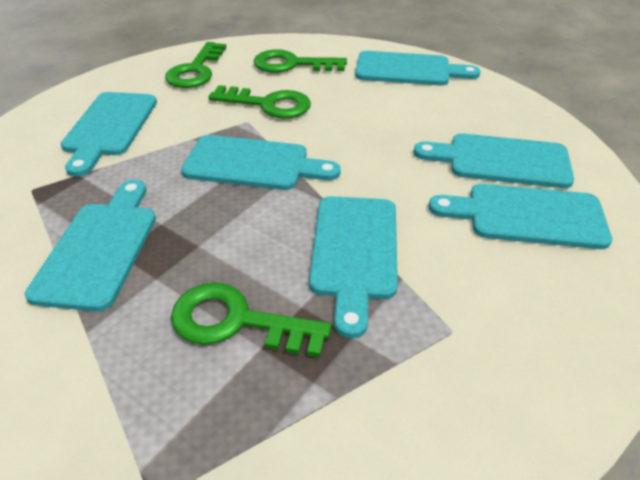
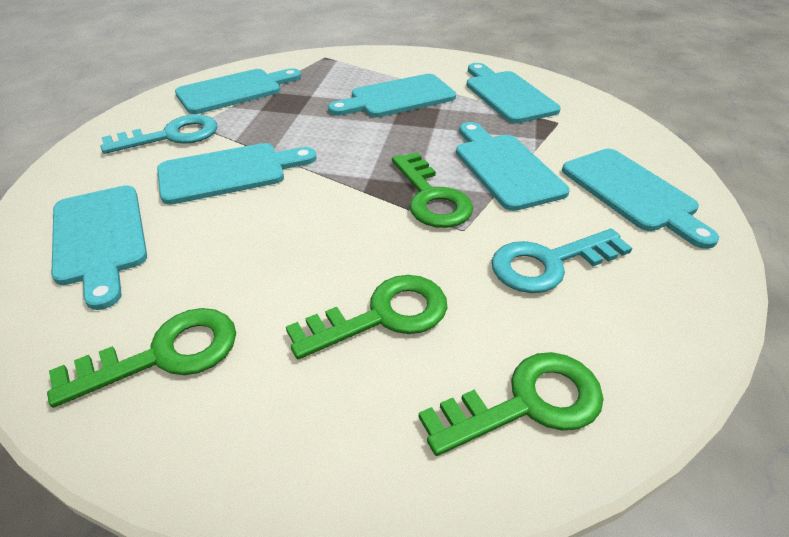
turquoise key: 0 -> 2

